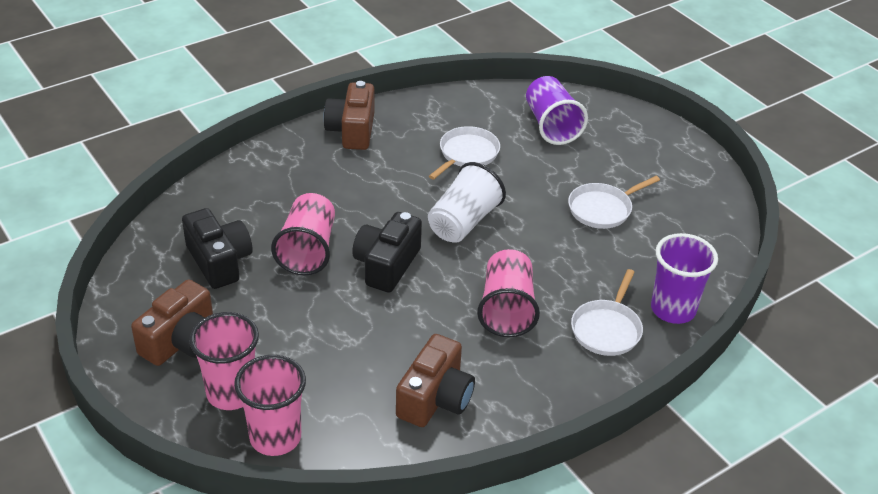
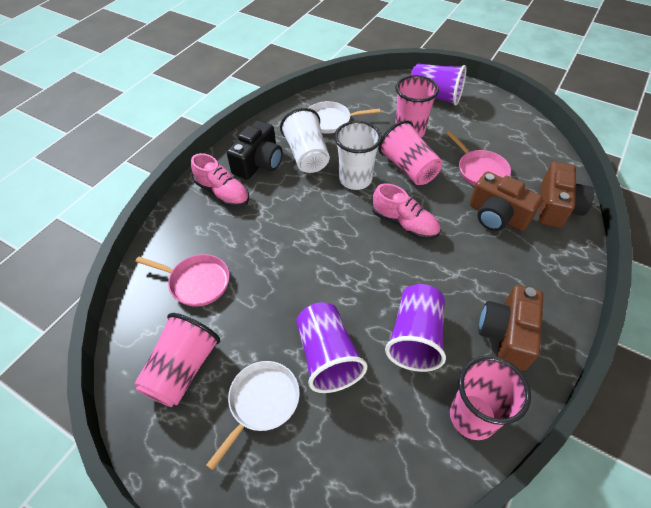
black camera: 2 -> 1
pink pan: 0 -> 2
pink shoe: 0 -> 2
purple cup: 2 -> 3
white cup: 1 -> 2
white pan: 3 -> 2

